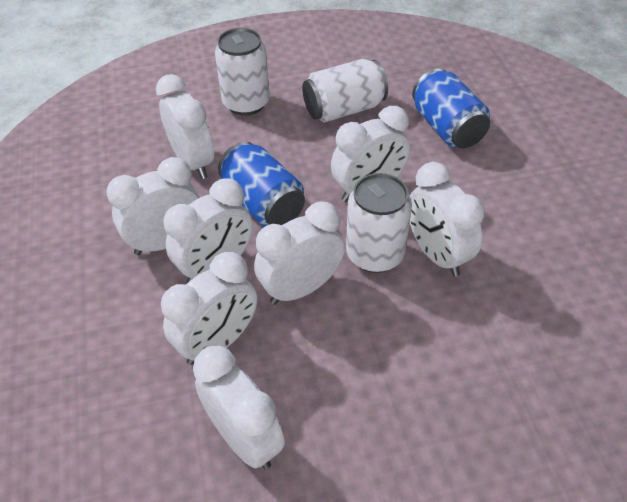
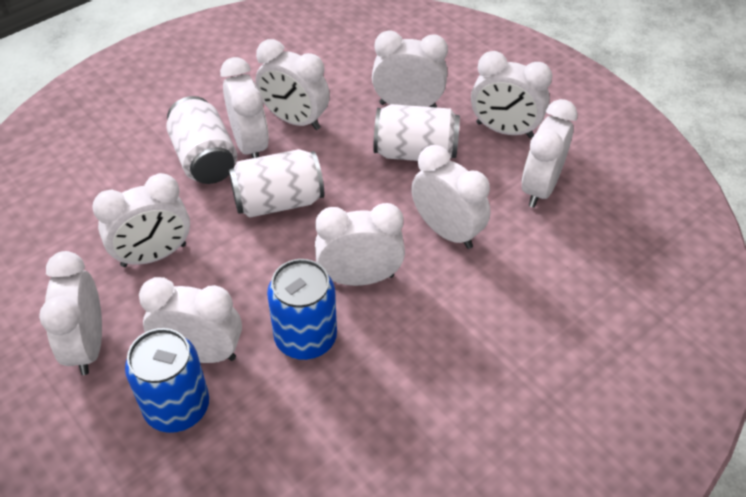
white clock: 8 -> 10

